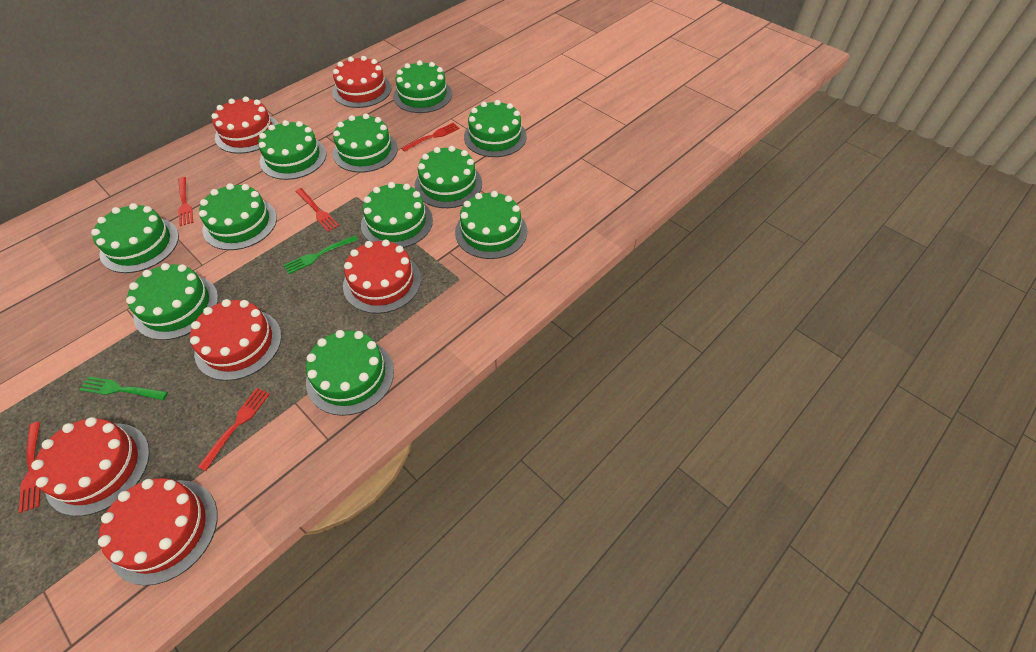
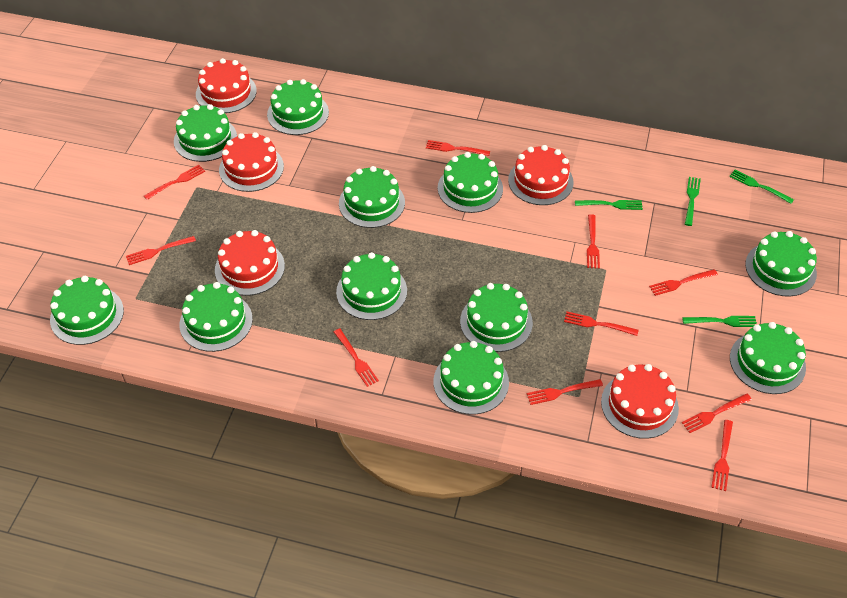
green fork: 2 -> 4
red cake: 6 -> 5
red fork: 5 -> 10

